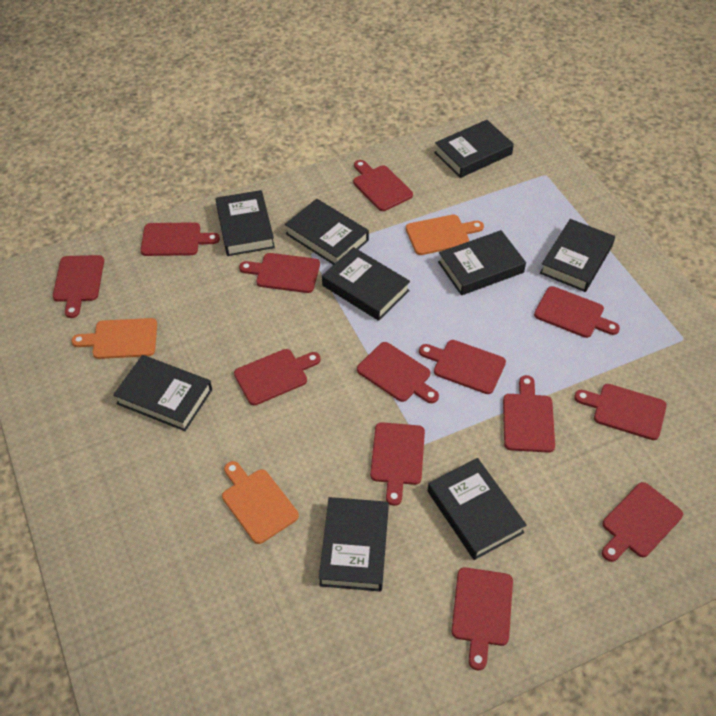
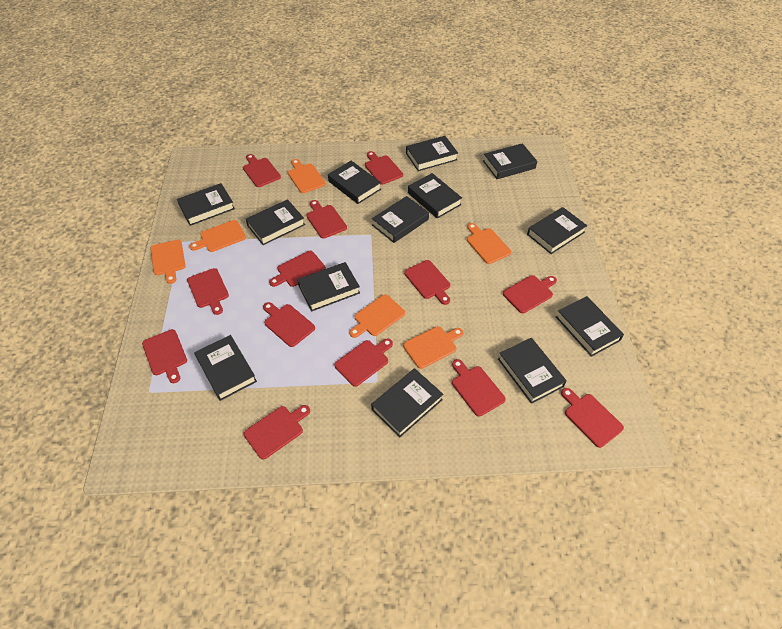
black book: 9 -> 13
orange cutting board: 3 -> 6

